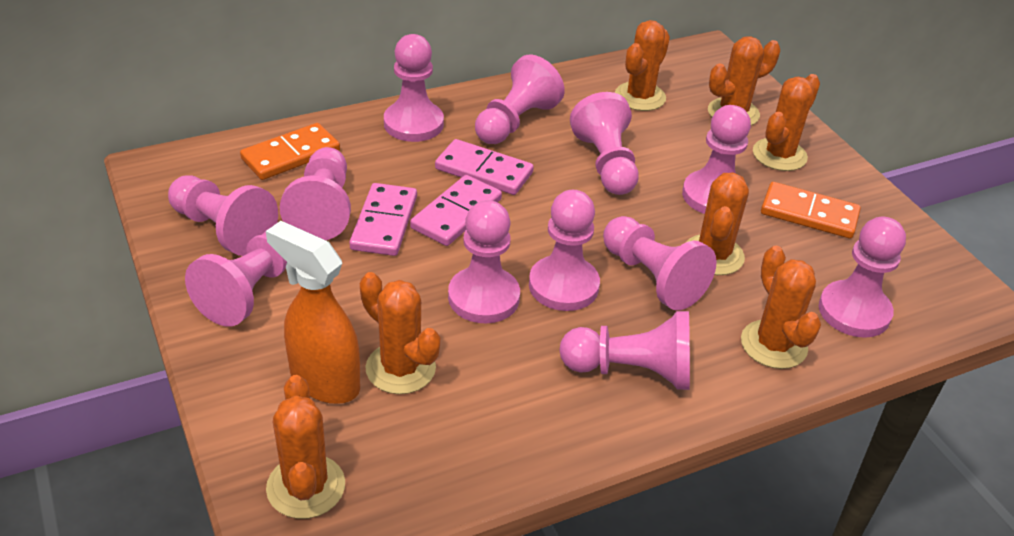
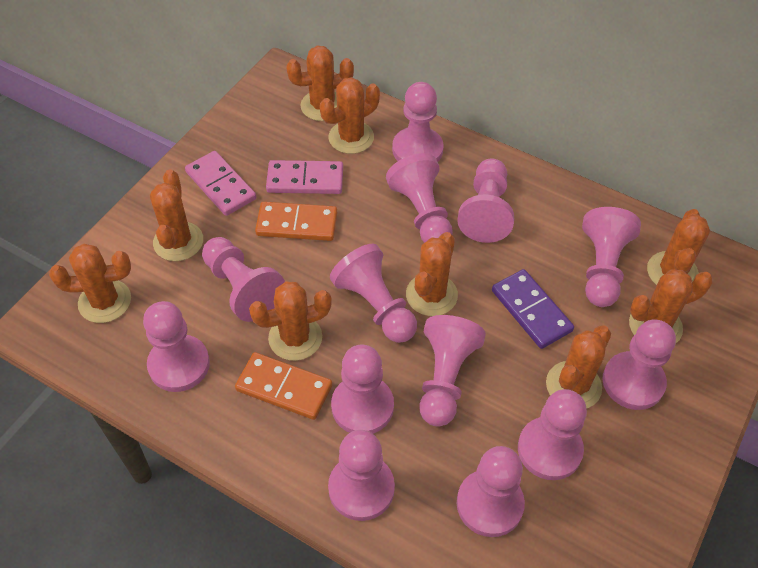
orange cactus: 7 -> 9
orange spray bottle: 1 -> 0
pink domino: 3 -> 2
pink pawn: 12 -> 13
purple domino: 0 -> 1

